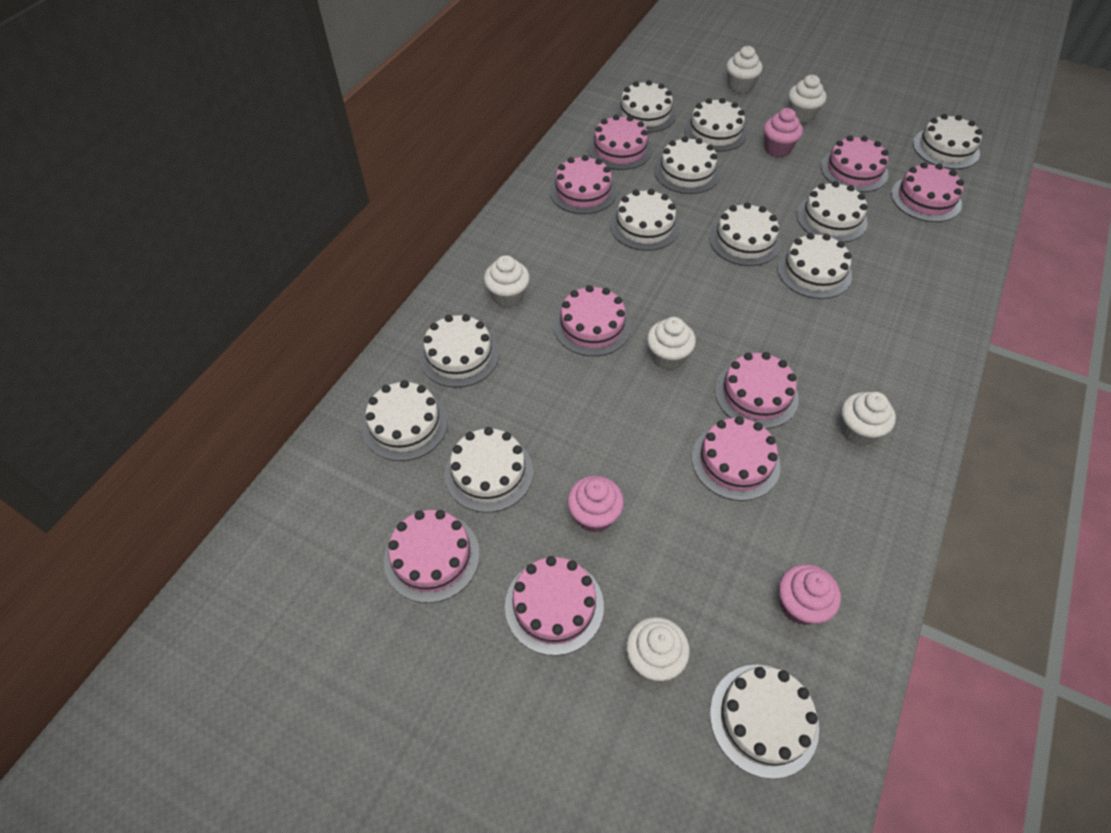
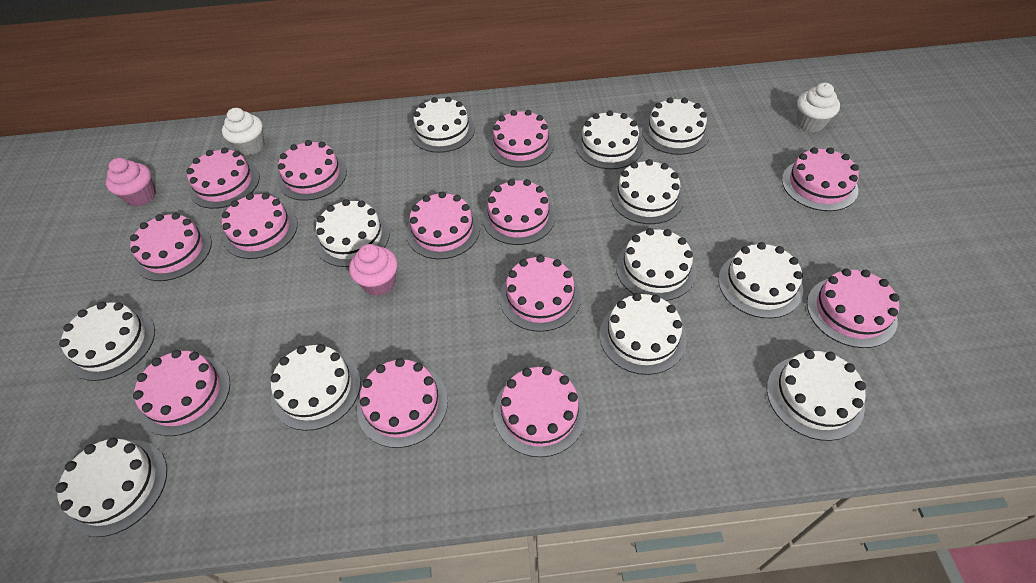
pink cake: 9 -> 13
pink cupcake: 3 -> 2
white cupcake: 6 -> 2

